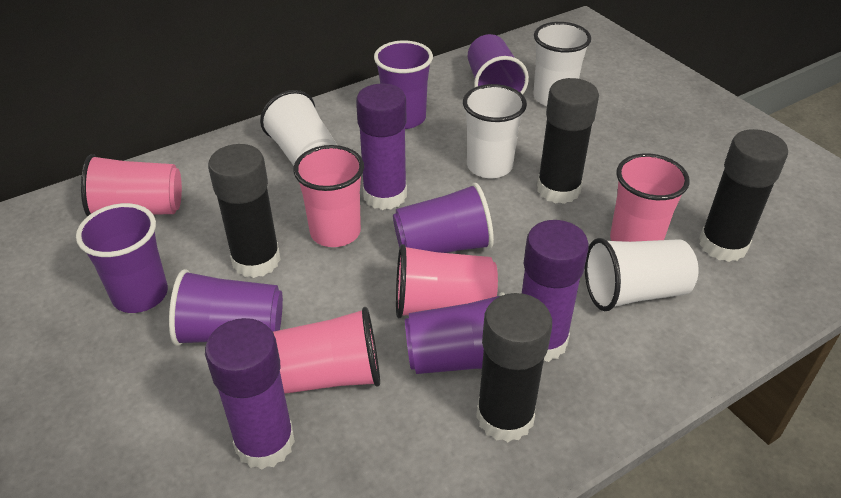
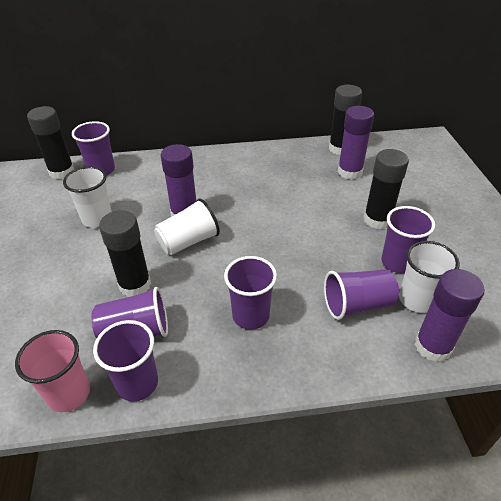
pink cup: 5 -> 1
white cup: 4 -> 3

